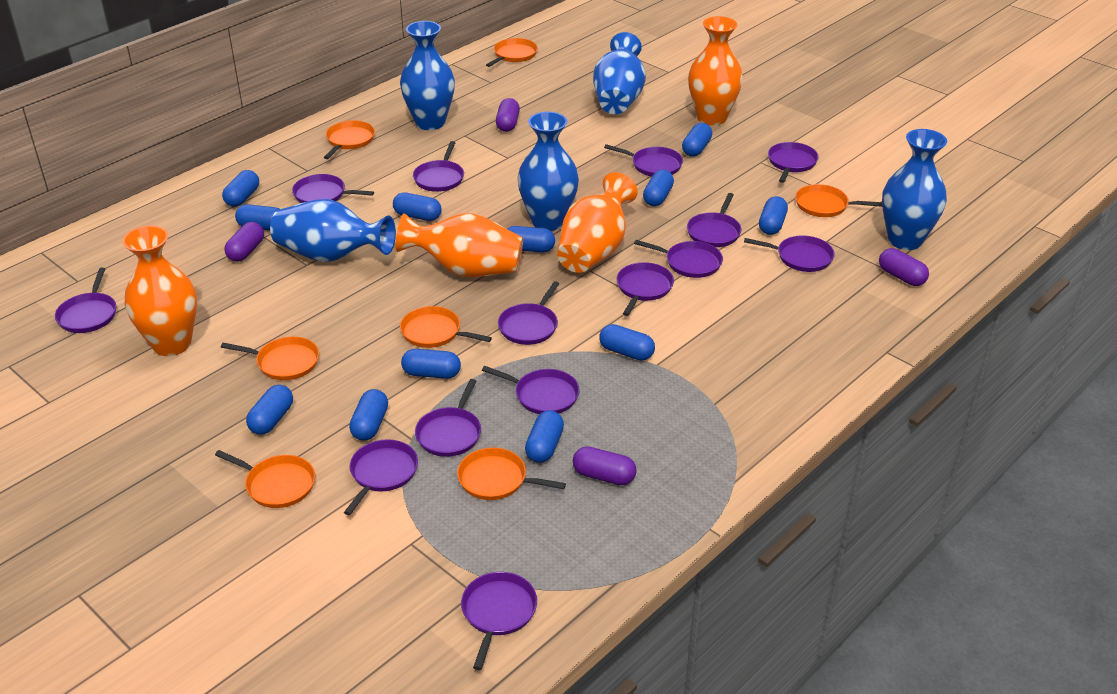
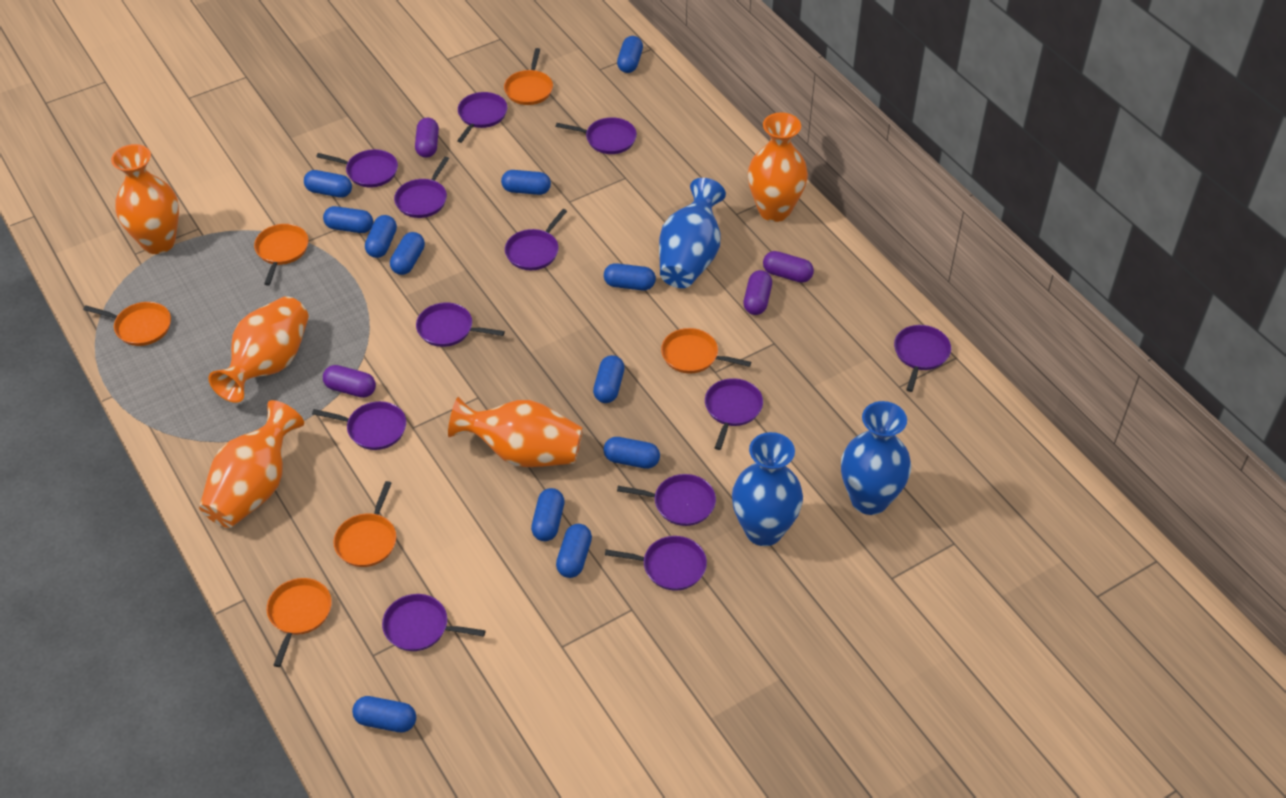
blue vase: 5 -> 3
orange pan: 7 -> 6
orange vase: 4 -> 5
purple pan: 14 -> 12

